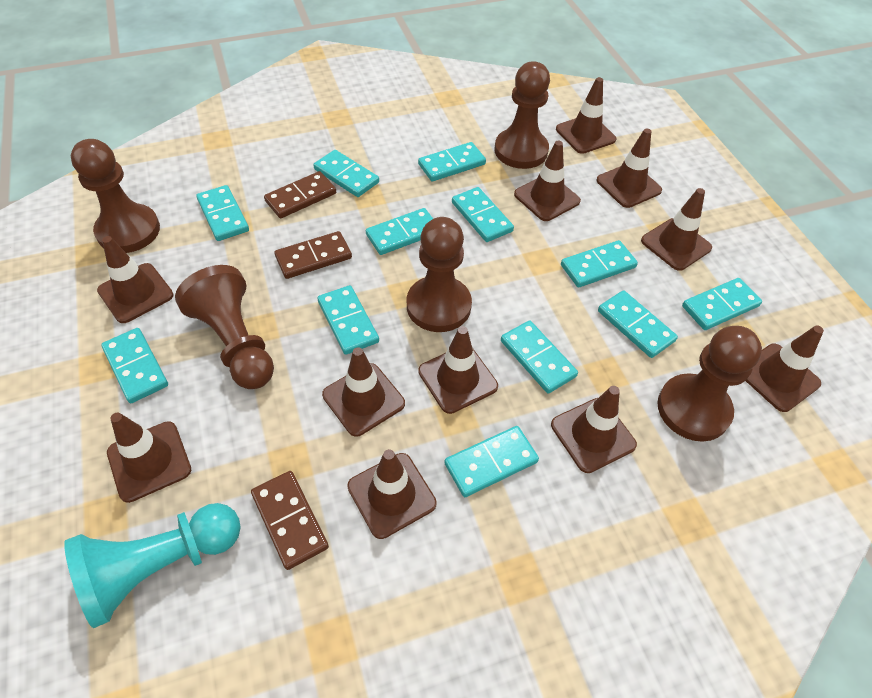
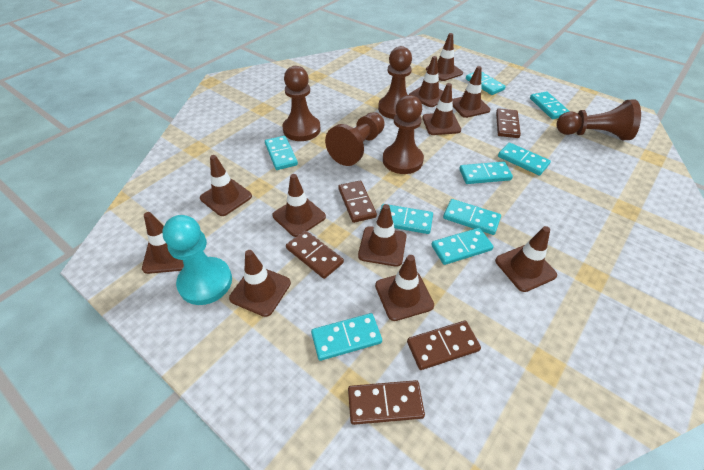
brown domino: 3 -> 5
turquoise domino: 12 -> 9

